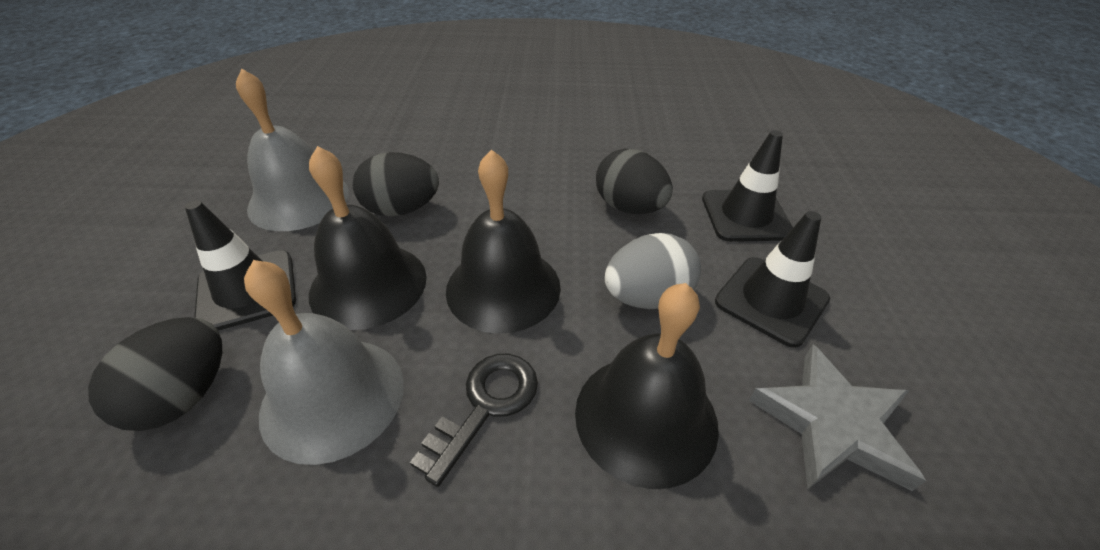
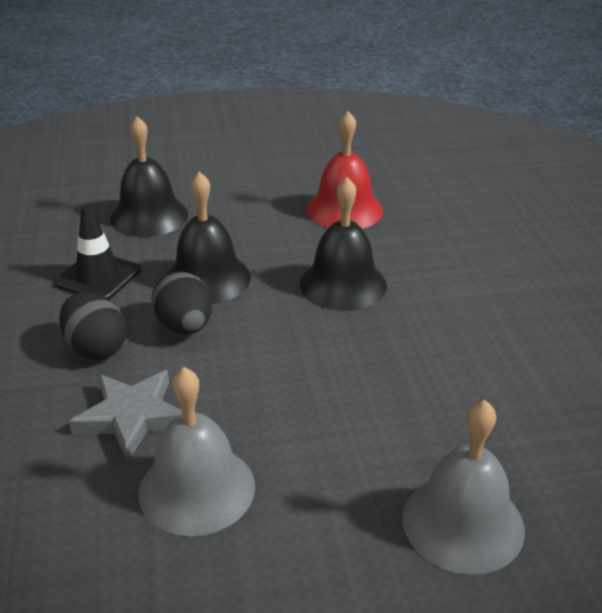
black egg: 3 -> 2
black key: 1 -> 0
black traffic cone: 3 -> 1
grey egg: 1 -> 0
red bell: 0 -> 1

